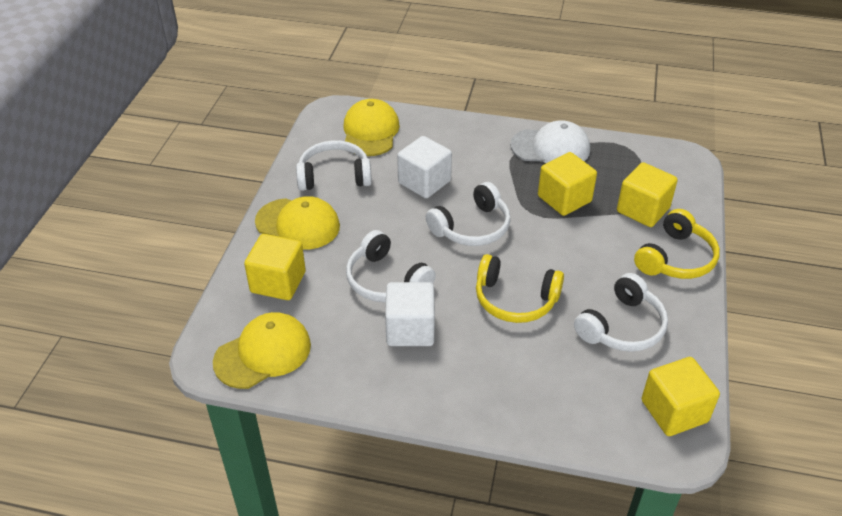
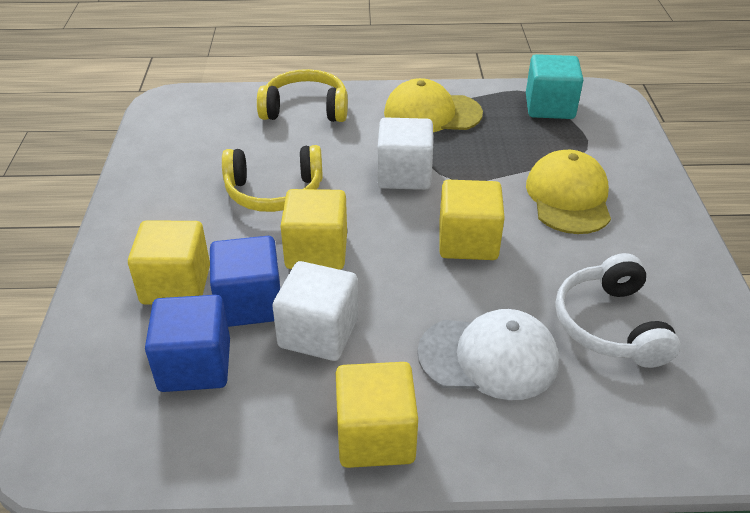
blue cube: 0 -> 2
turquoise cube: 0 -> 1
white headphones: 4 -> 1
yellow cap: 3 -> 2

